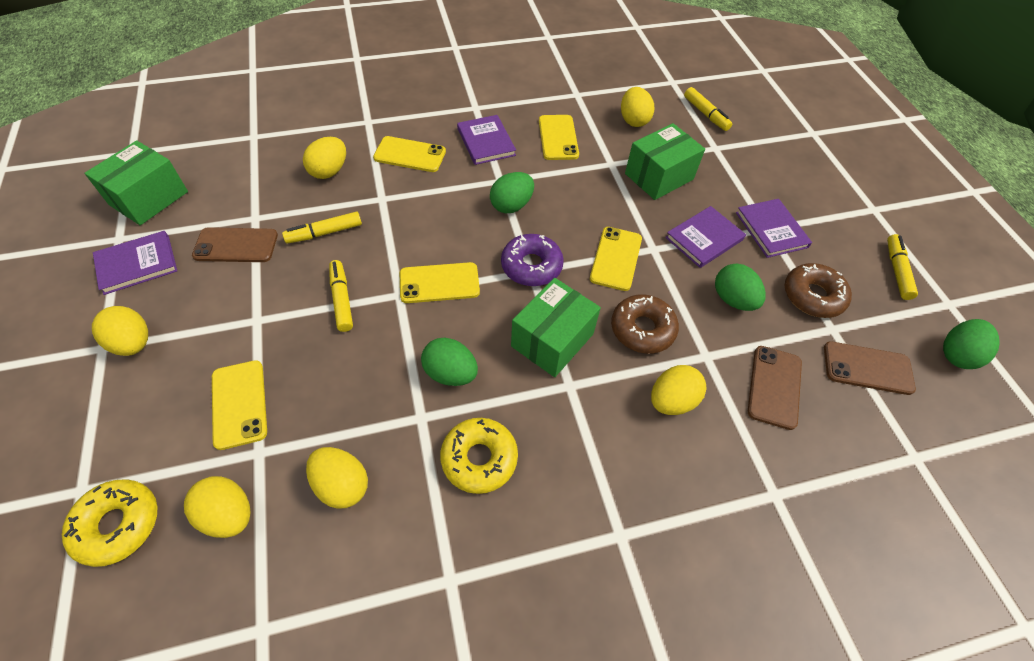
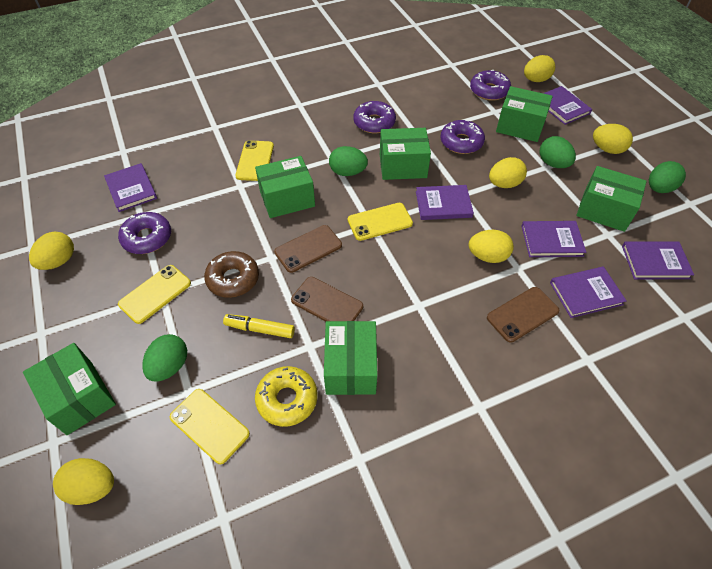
brown donut: 2 -> 1
green box: 3 -> 6
purple book: 4 -> 6
purple donut: 1 -> 4
yellow donut: 2 -> 1
yellow marker: 4 -> 1
yellow phone: 5 -> 4

